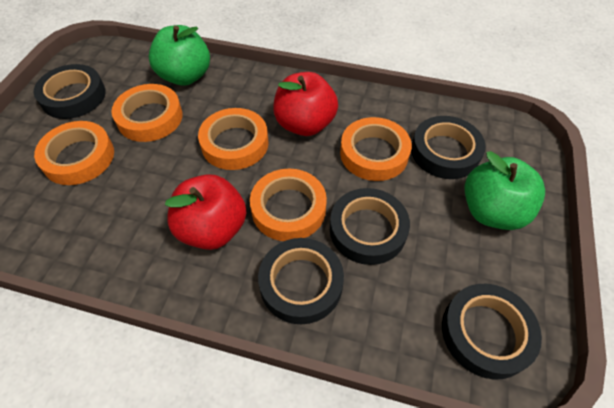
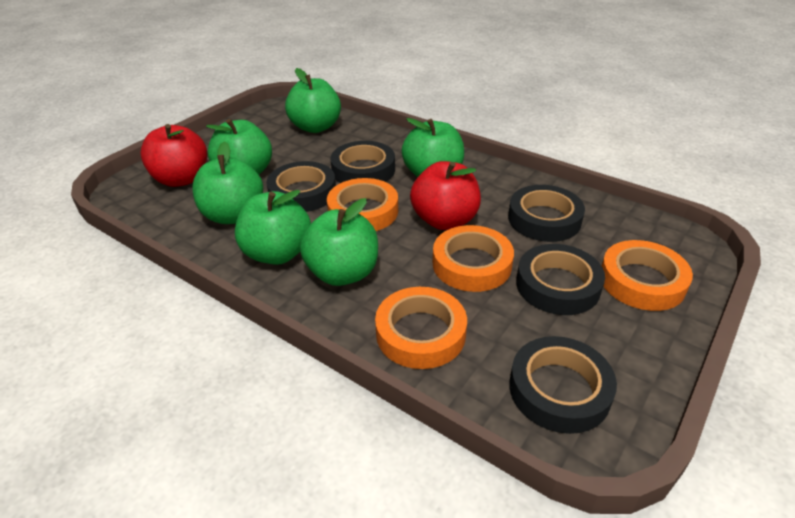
green apple: 2 -> 6
orange tape: 5 -> 4

